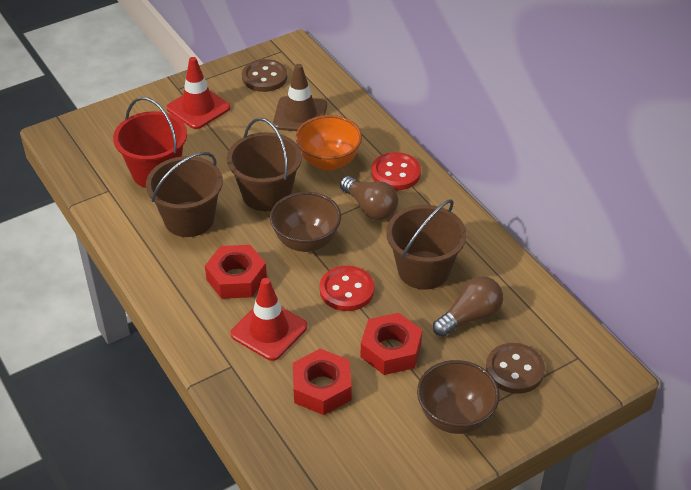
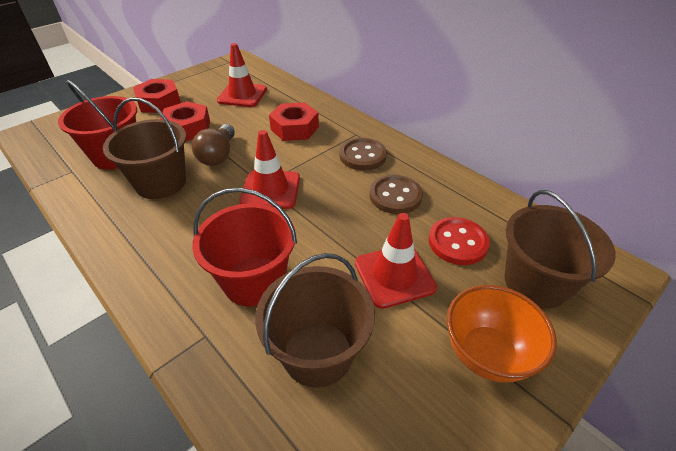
brown bowl: 2 -> 0
brown light bulb: 2 -> 1
brown traffic cone: 1 -> 0
red bucket: 1 -> 2
red button: 2 -> 1
red traffic cone: 2 -> 3

